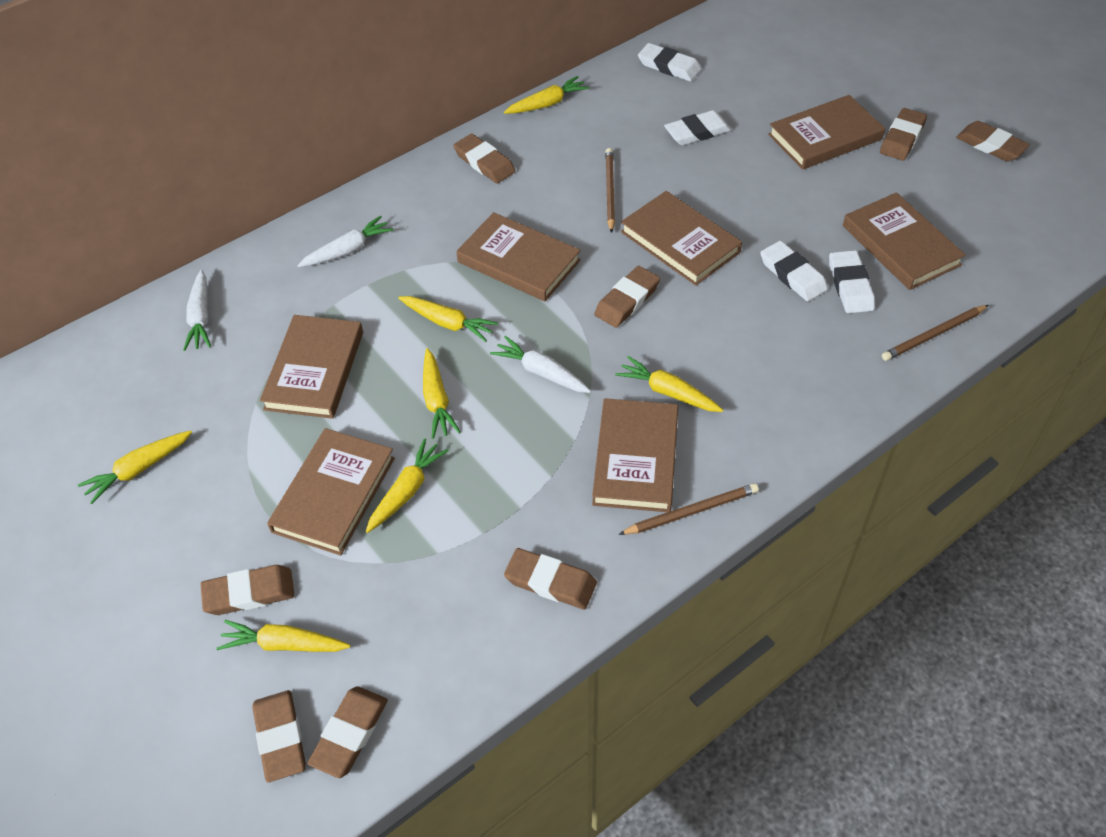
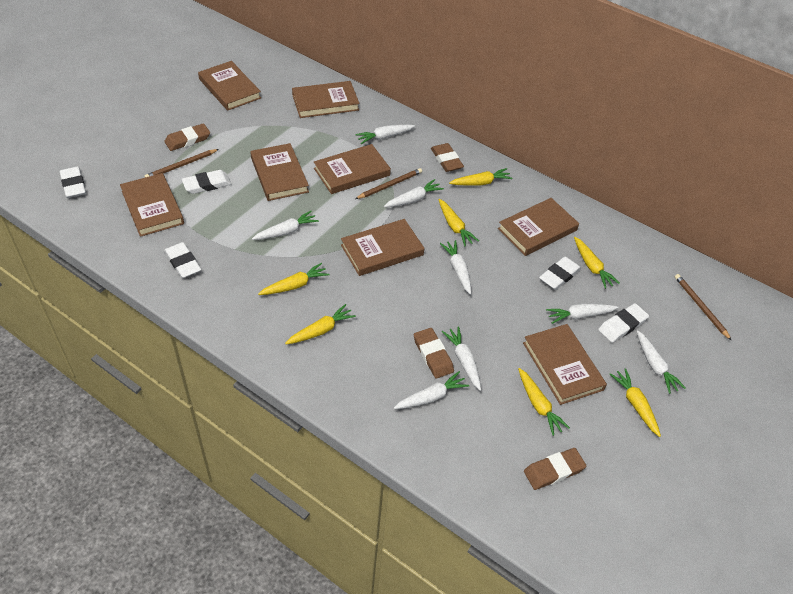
brown book: 7 -> 8
brown eraser: 8 -> 4
white carrot: 3 -> 8
white eraser: 4 -> 5

